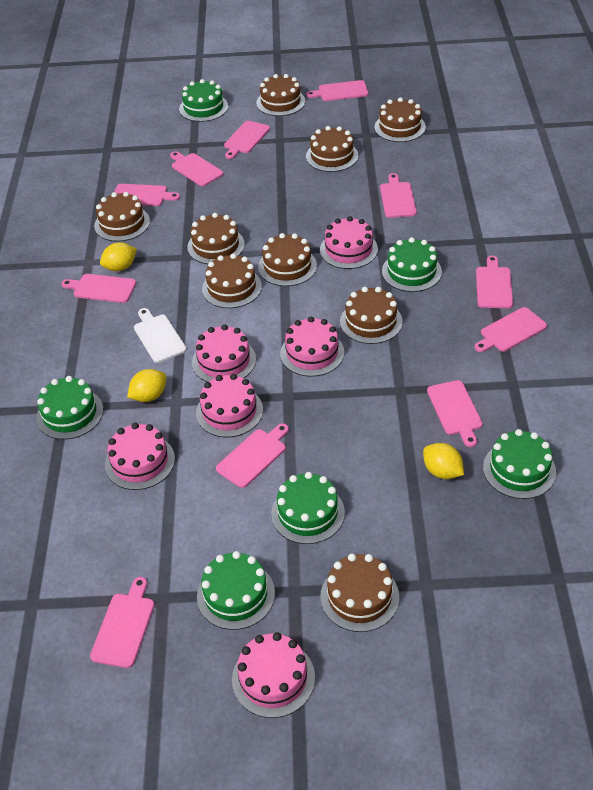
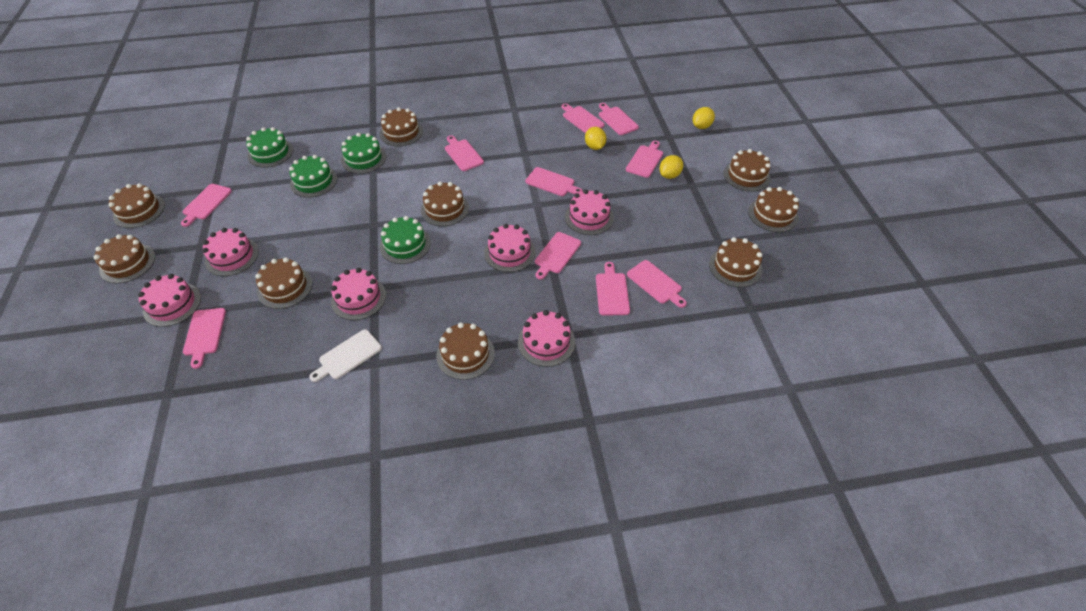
green cake: 6 -> 4
pink cutting board: 11 -> 10

